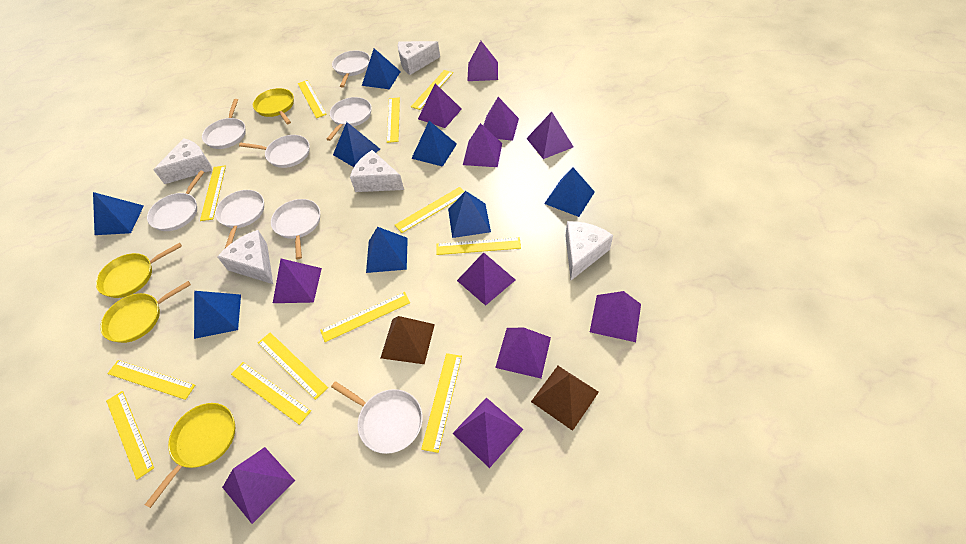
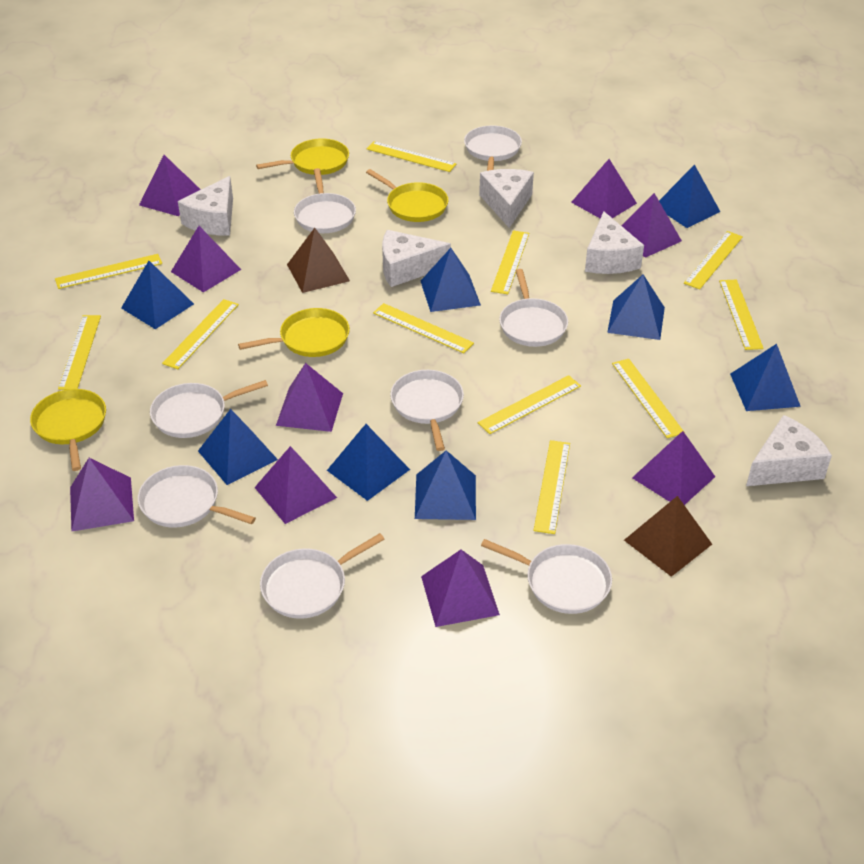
purple pyramid: 11 -> 9
yellow ruler: 12 -> 11

